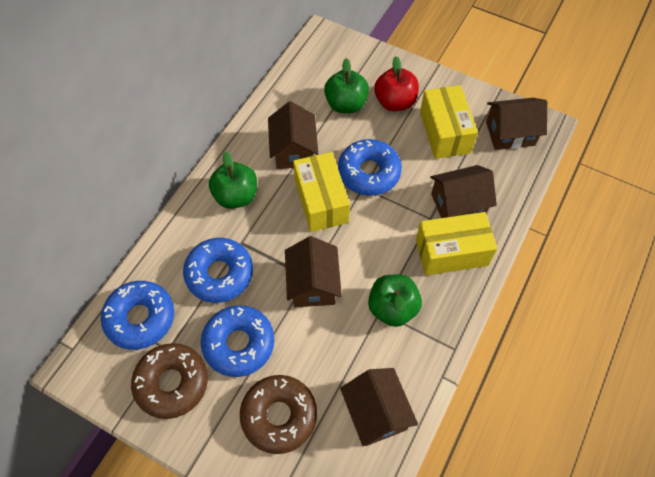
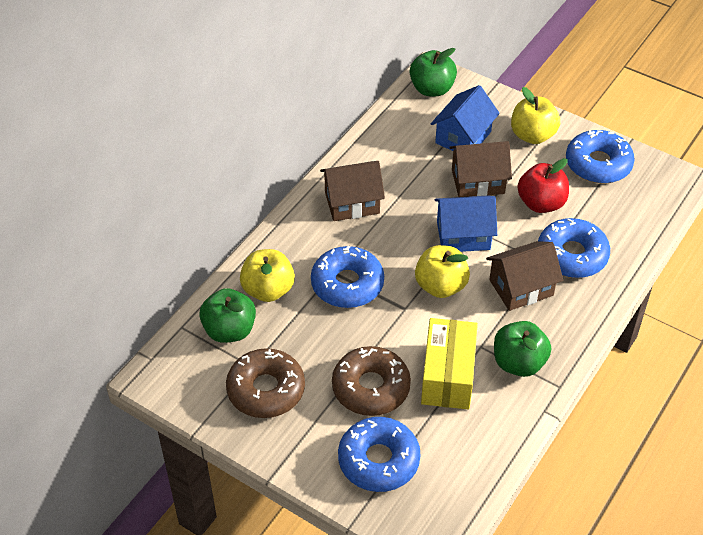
blue house: 0 -> 2
brown house: 5 -> 3
yellow apple: 0 -> 3
yellow box: 3 -> 1

